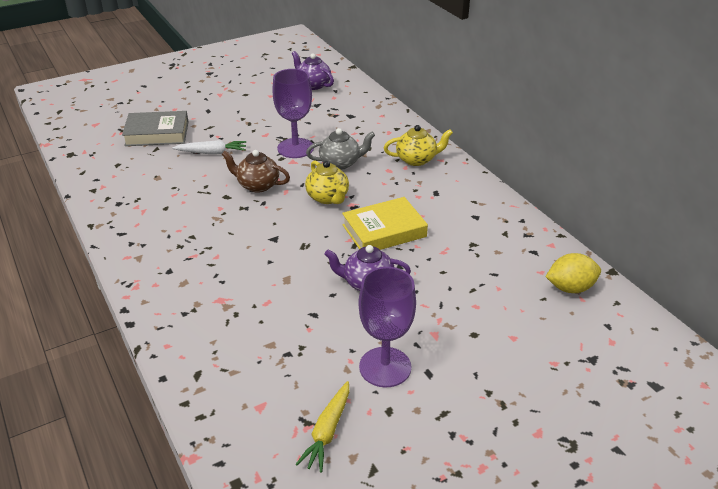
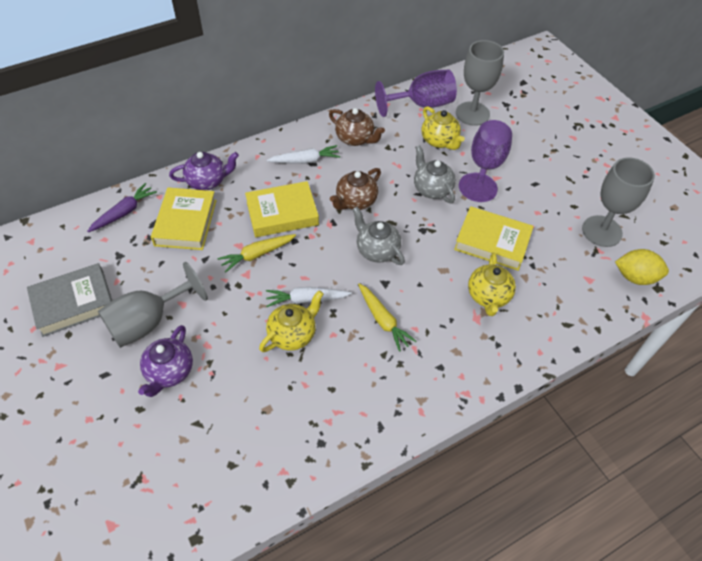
brown teapot: 1 -> 2
grey goblet: 0 -> 3
grey teapot: 1 -> 2
purple carrot: 0 -> 1
white carrot: 1 -> 2
yellow book: 1 -> 3
yellow carrot: 1 -> 2
yellow teapot: 2 -> 3

